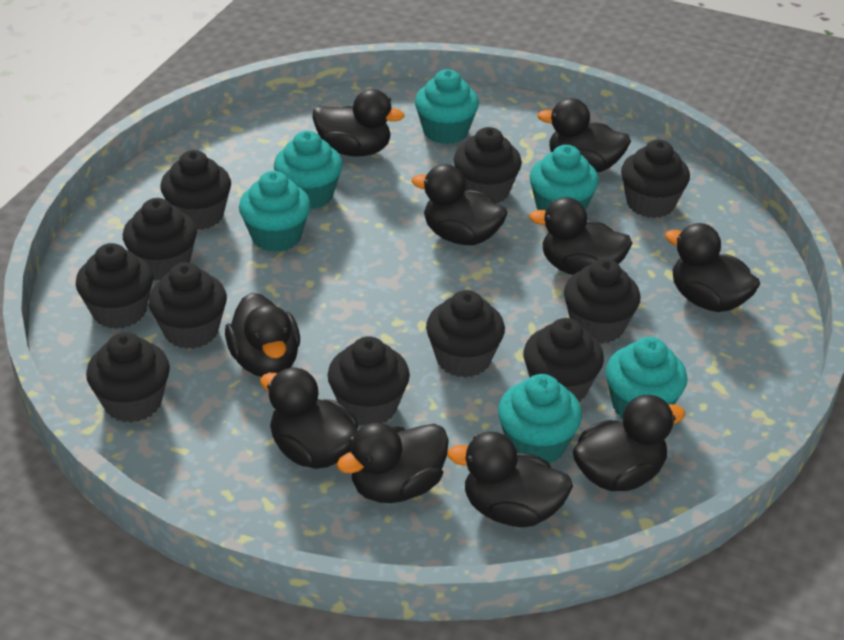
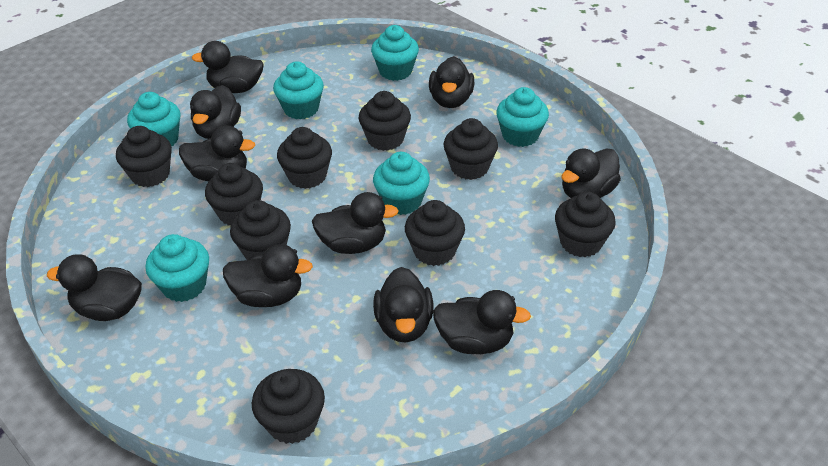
black cupcake: 11 -> 9

